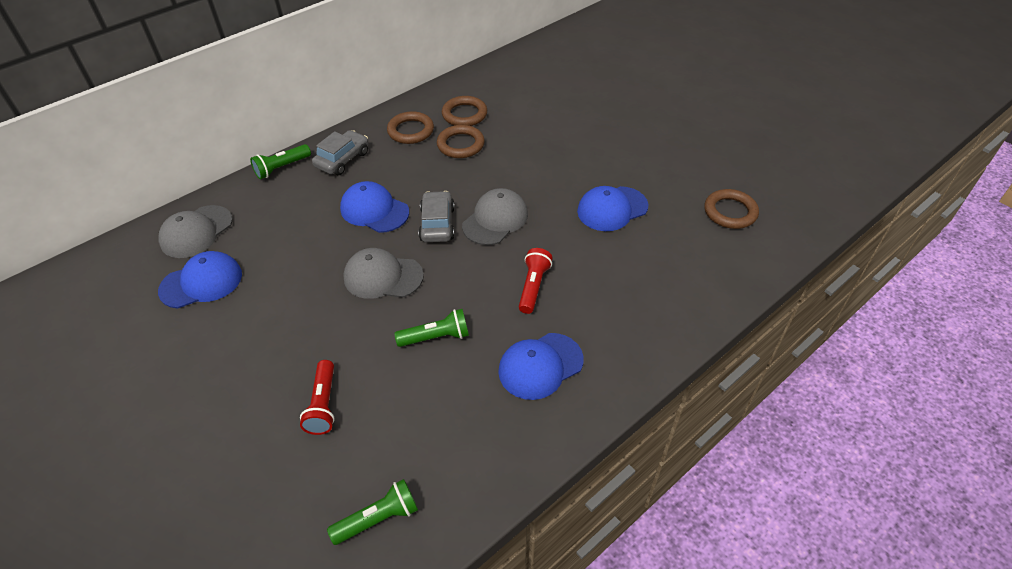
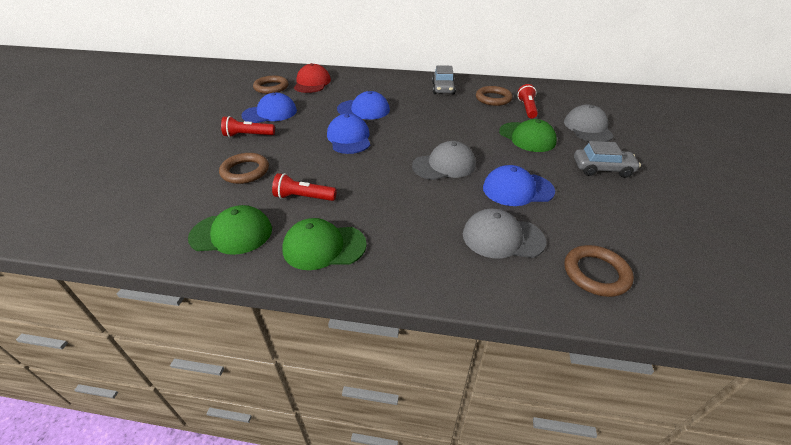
green cap: 0 -> 3
green flashlight: 3 -> 0
red cap: 0 -> 1
red flashlight: 2 -> 3

